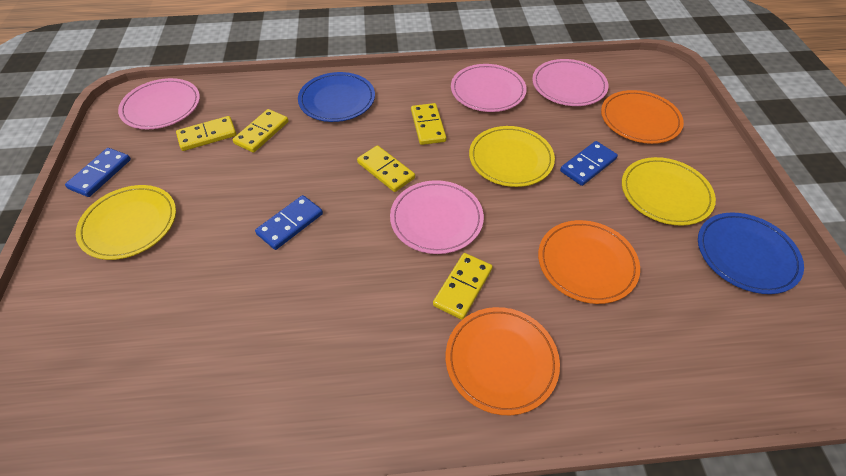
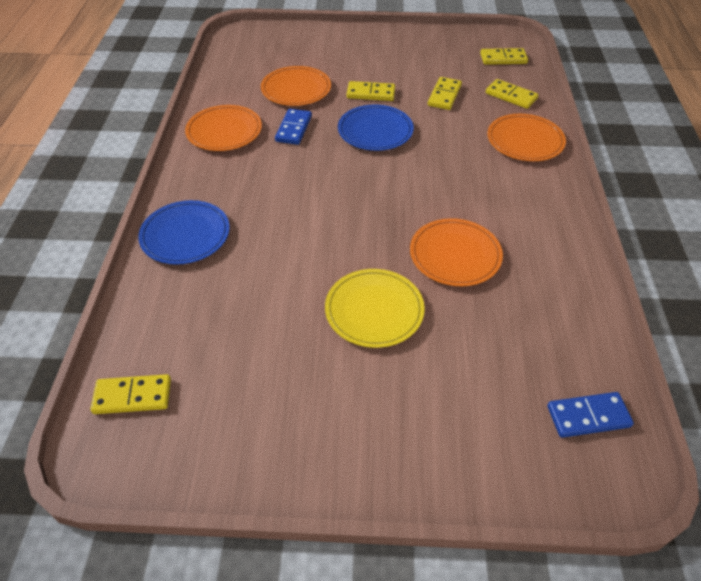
blue domino: 3 -> 2
orange plate: 3 -> 4
pink plate: 4 -> 0
yellow plate: 3 -> 1

